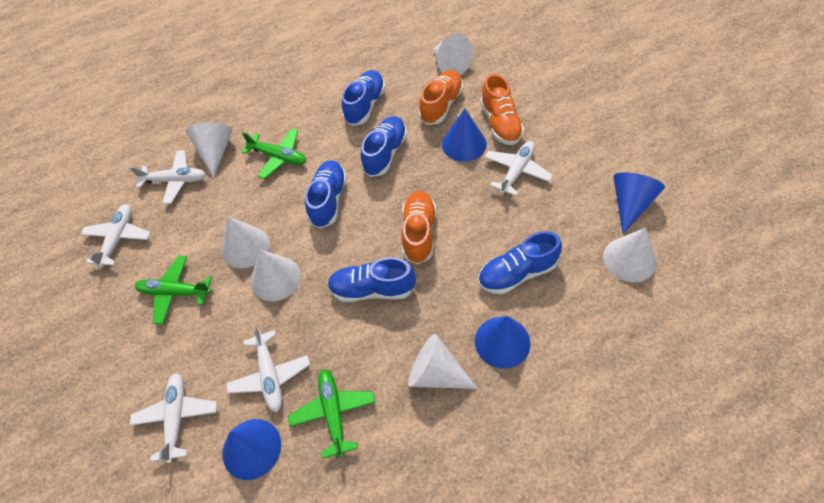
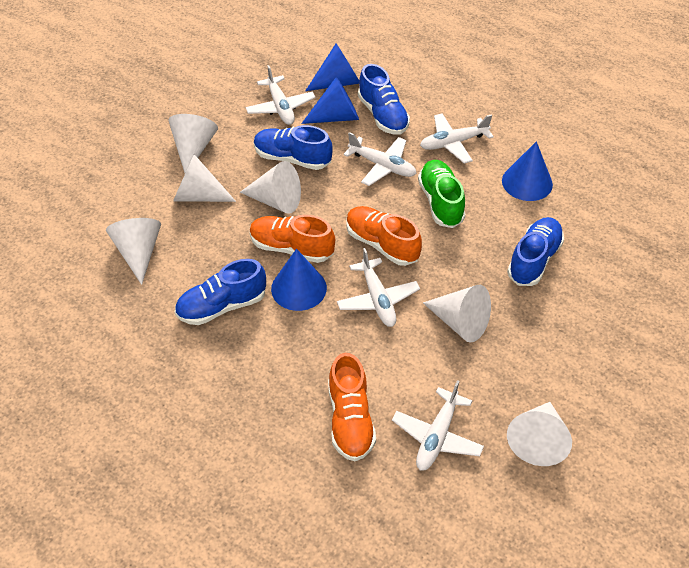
blue shoe: 5 -> 4
green plane: 3 -> 0
green shoe: 0 -> 1

